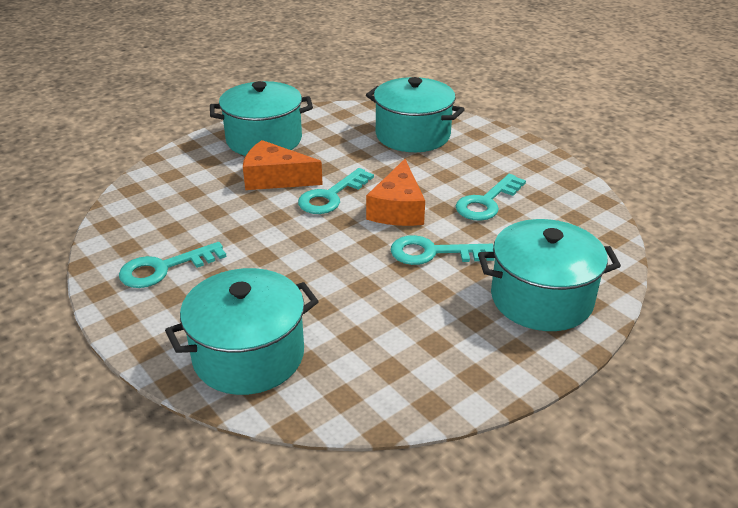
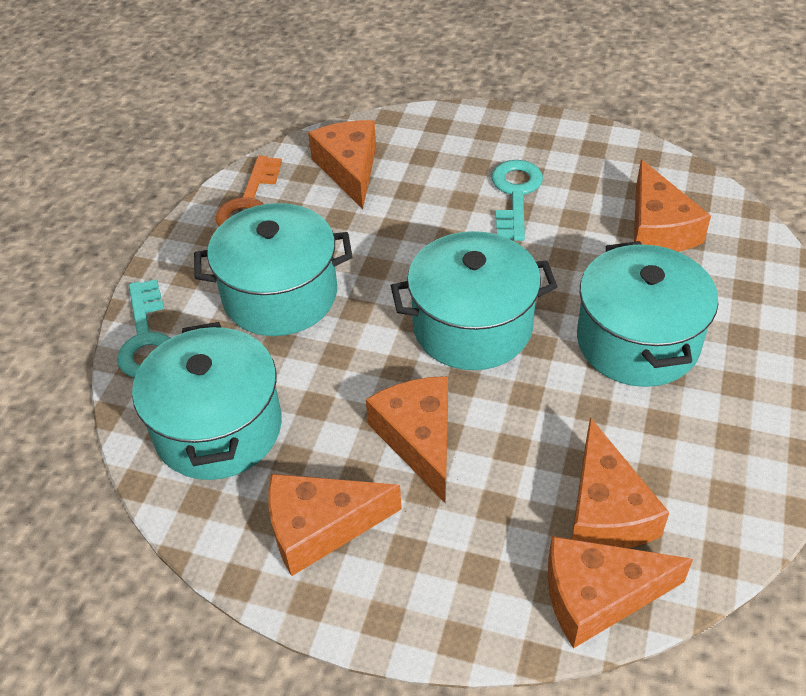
orange cheese: 2 -> 6
orange key: 0 -> 1
turquoise key: 4 -> 2

